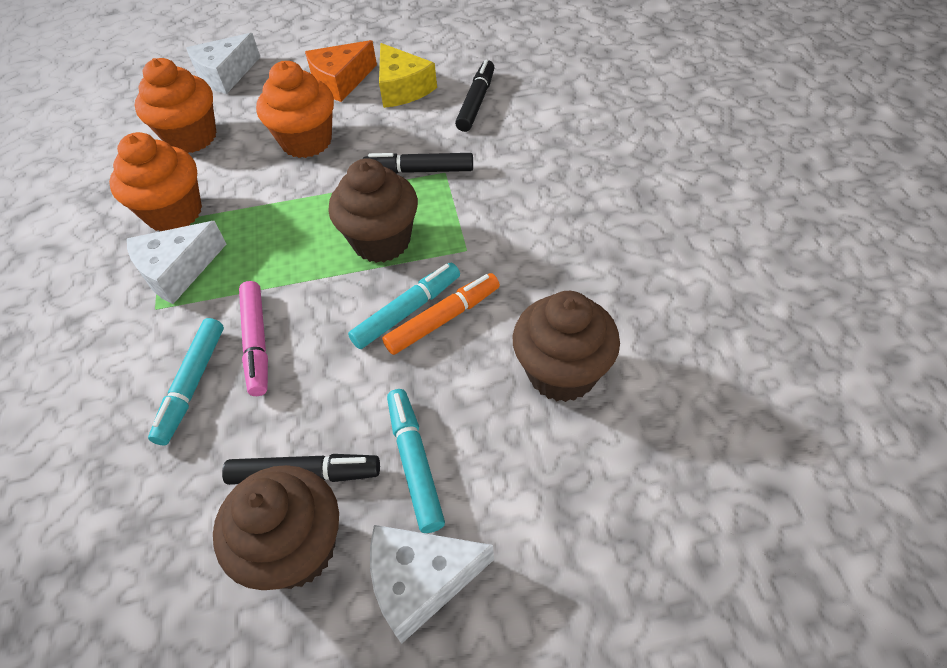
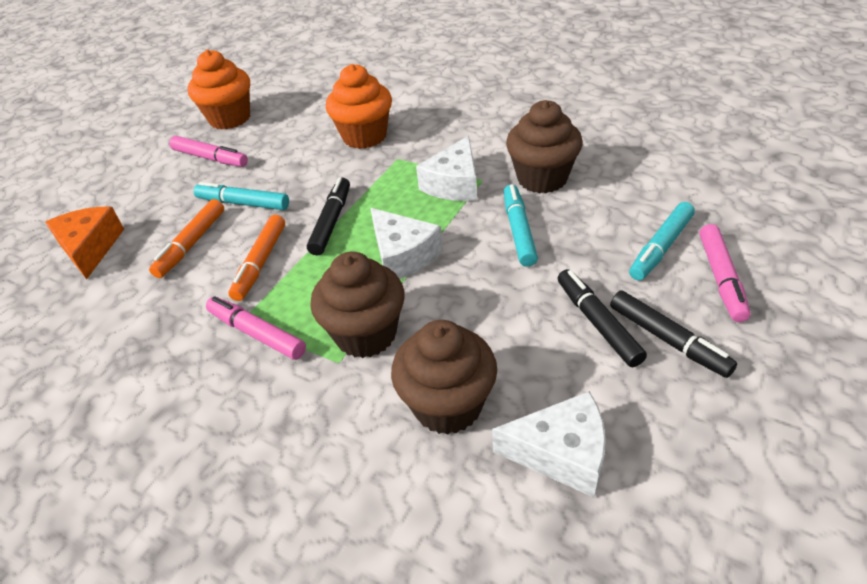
orange cupcake: 3 -> 2
orange marker: 1 -> 2
pink marker: 1 -> 3
yellow cheese: 1 -> 0

